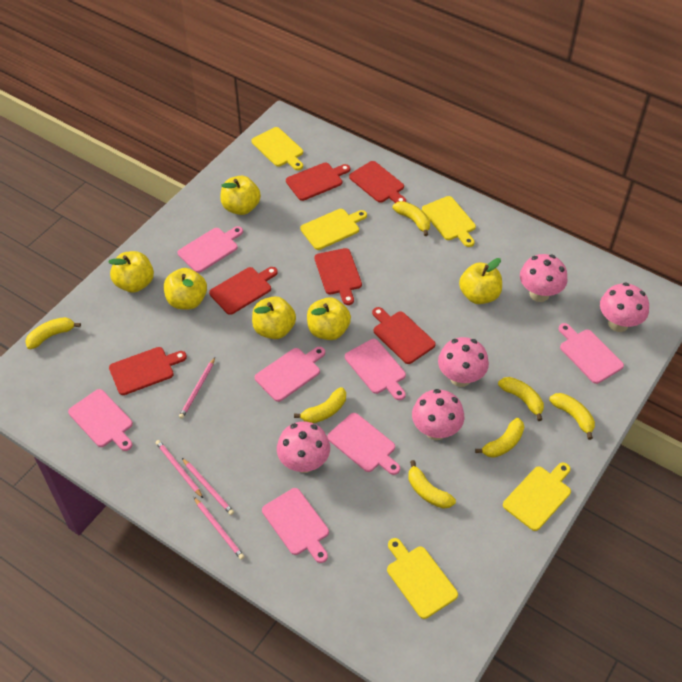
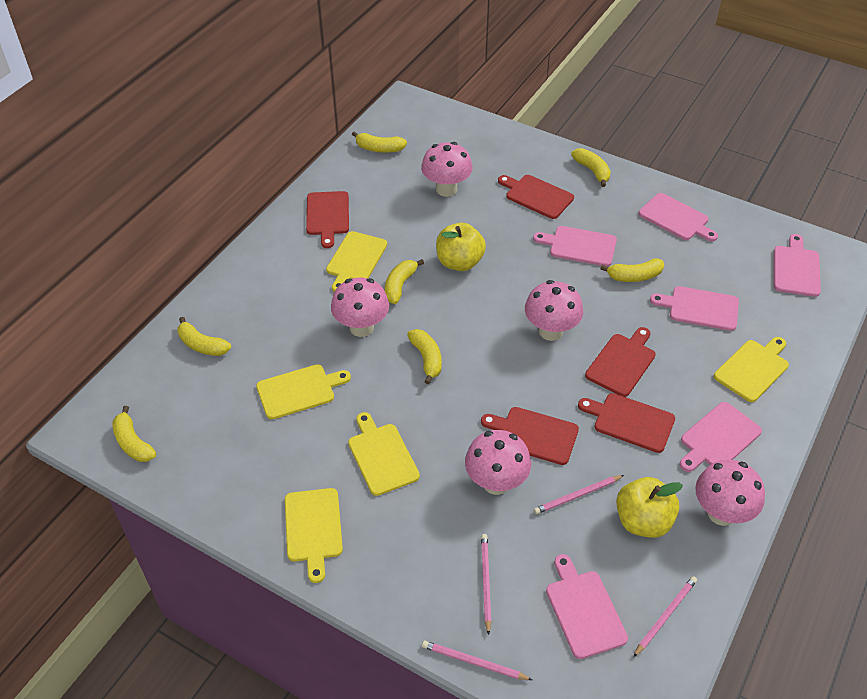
pink cutting board: 7 -> 6
red cutting board: 6 -> 5
yellow apple: 6 -> 2

